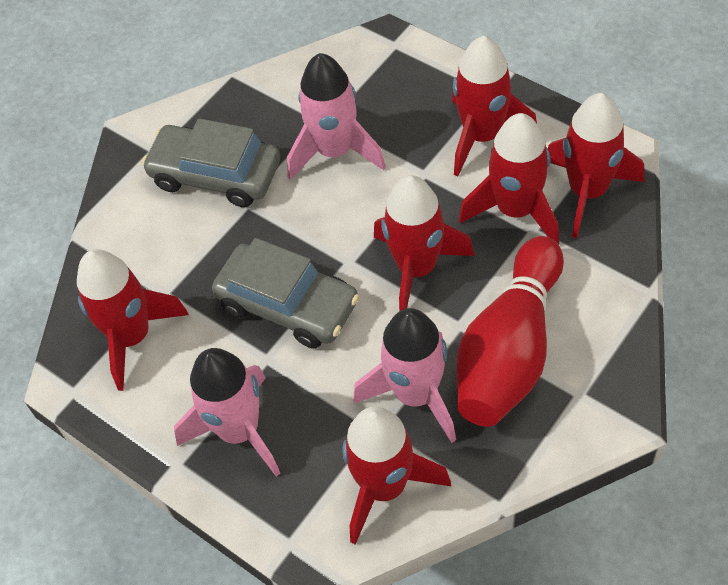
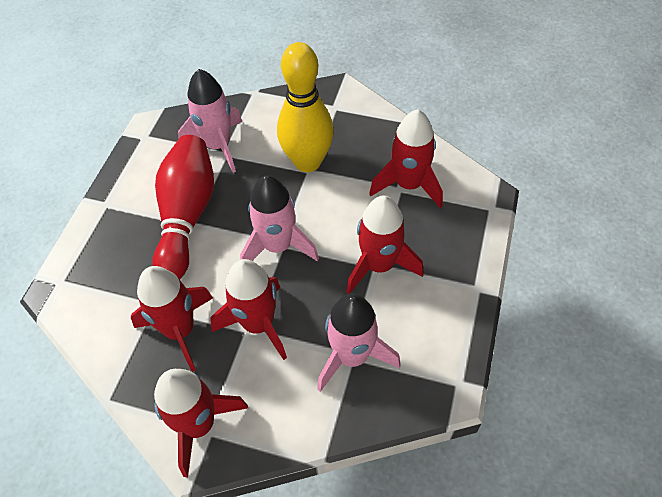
grey car: 2 -> 0
red rocket: 6 -> 5
yellow bowling pin: 0 -> 1

